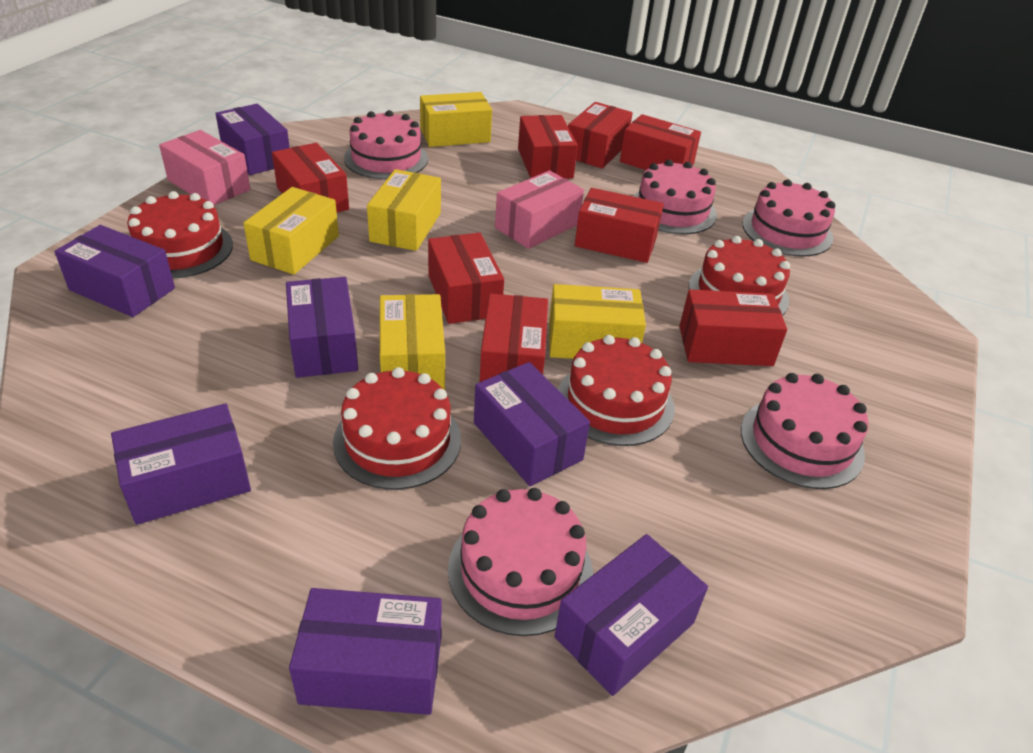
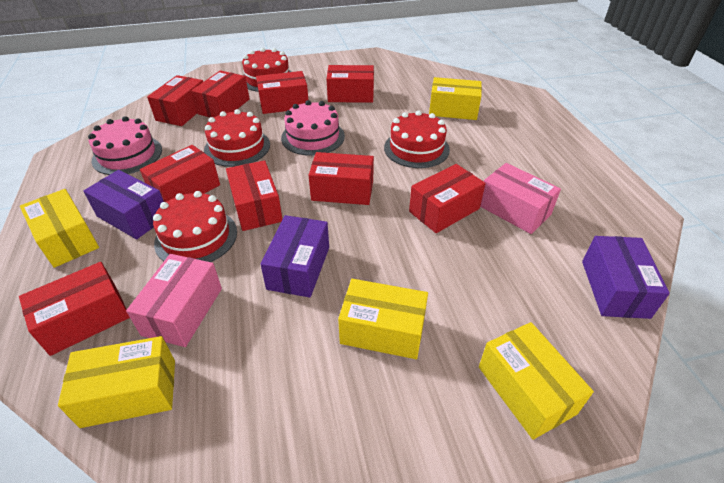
pink cake: 5 -> 2
purple box: 7 -> 3
red box: 8 -> 9

